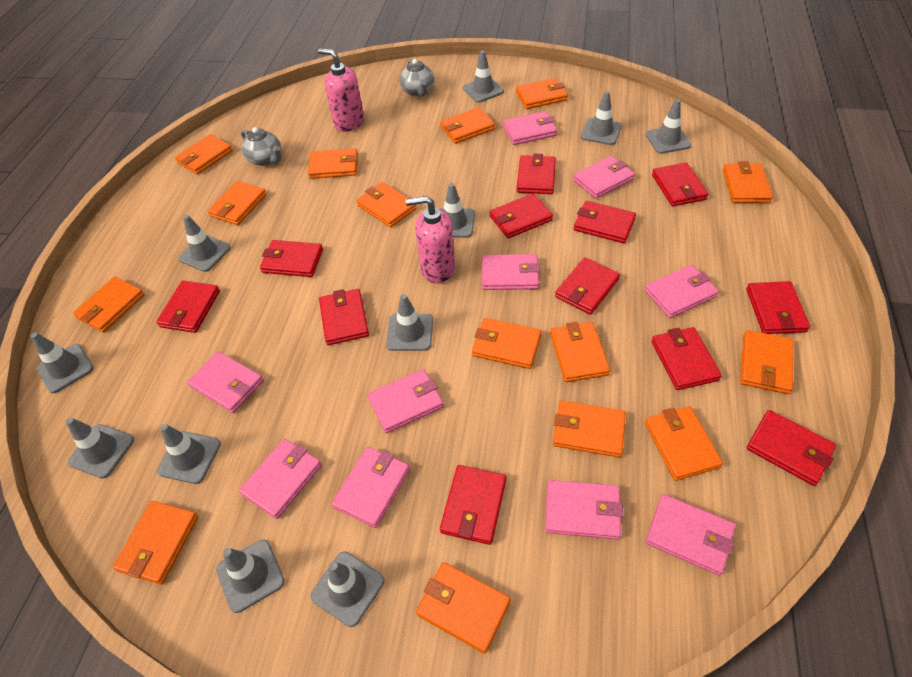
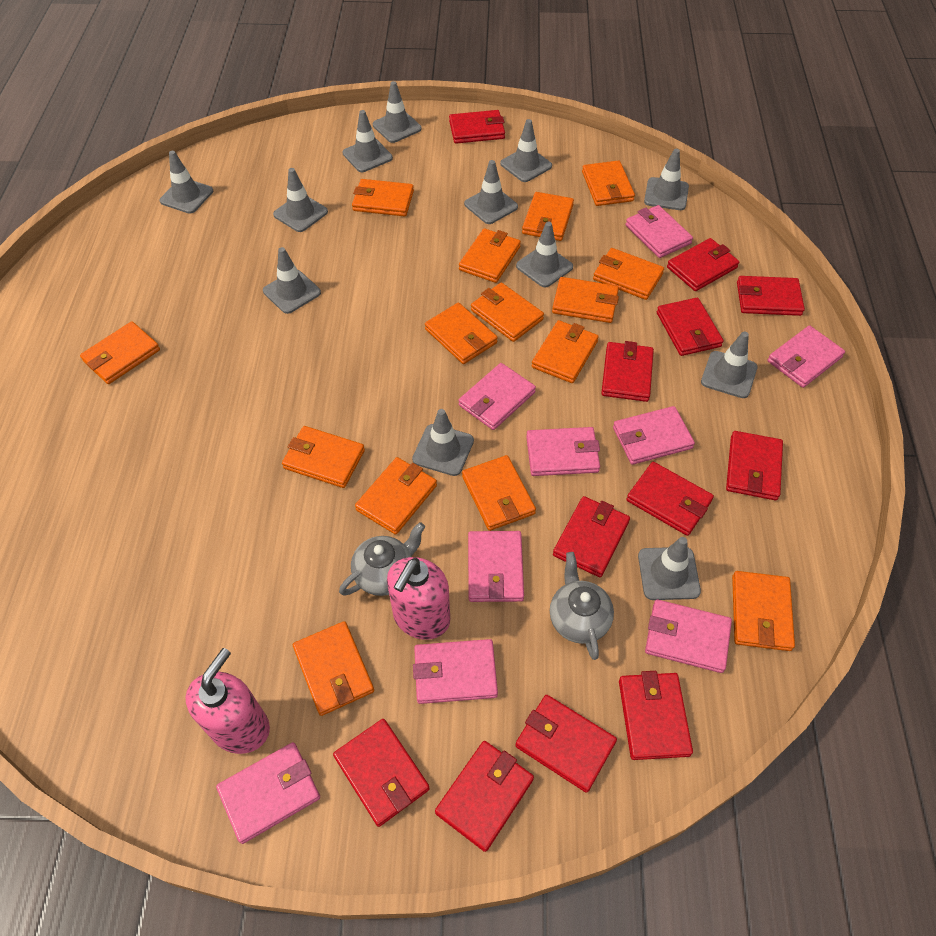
grey traffic cone: 11 -> 12
pink wallet: 10 -> 9

